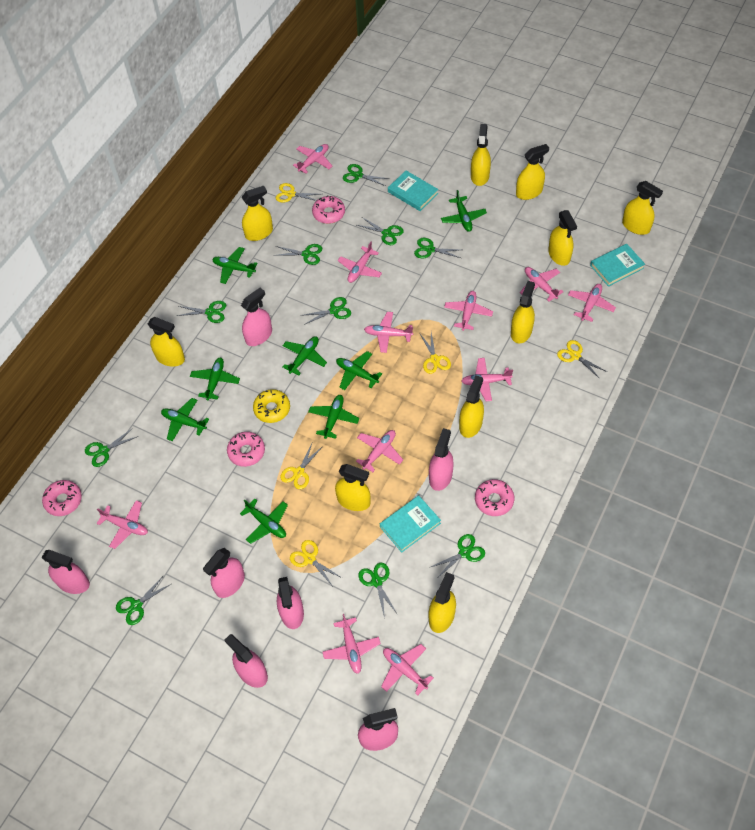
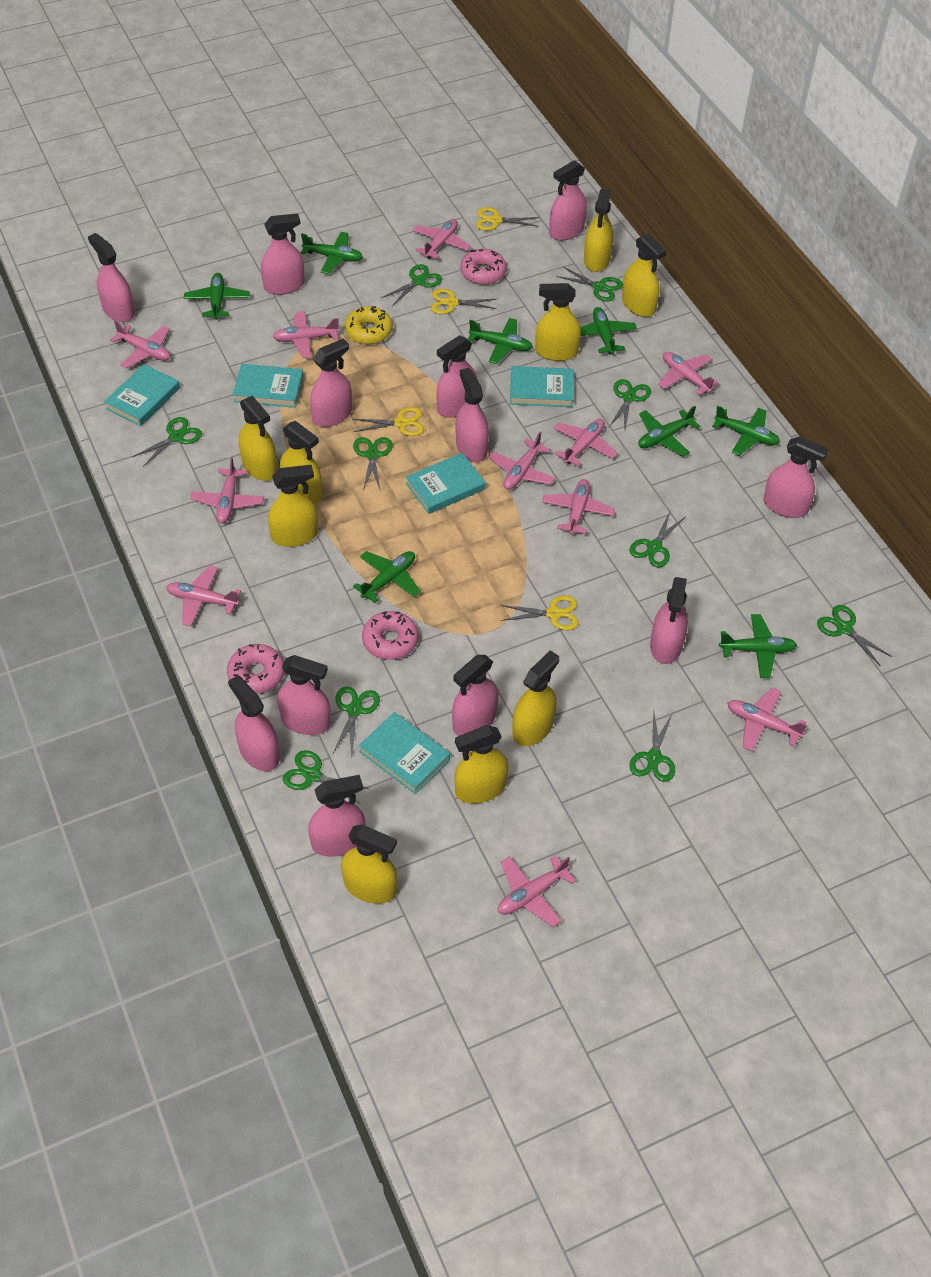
pink donut: 4 -> 3
pink spray bottle: 7 -> 12
turquoise book: 3 -> 5
yellow scissors: 5 -> 4
yellow spray bottle: 10 -> 9

